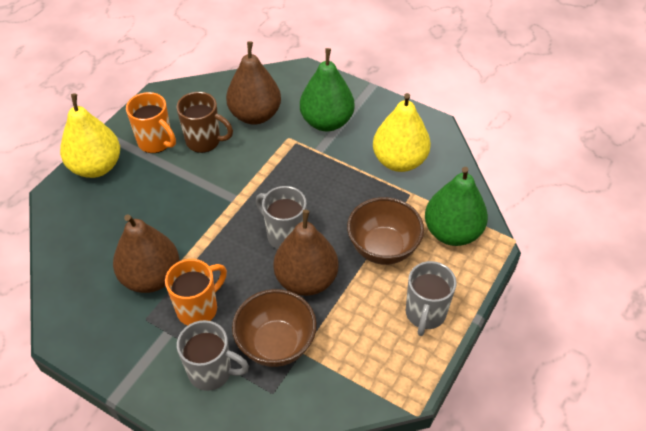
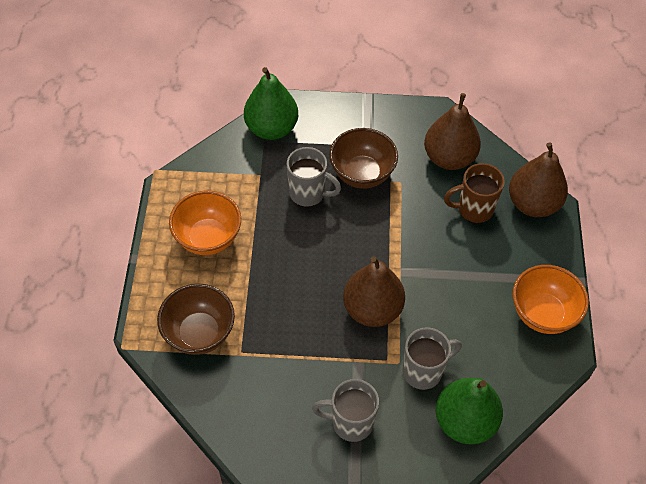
orange bowl: 0 -> 2
orange mug: 2 -> 0
yellow pear: 2 -> 0

